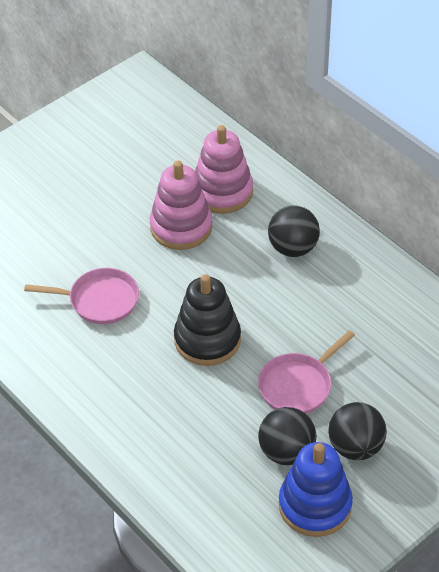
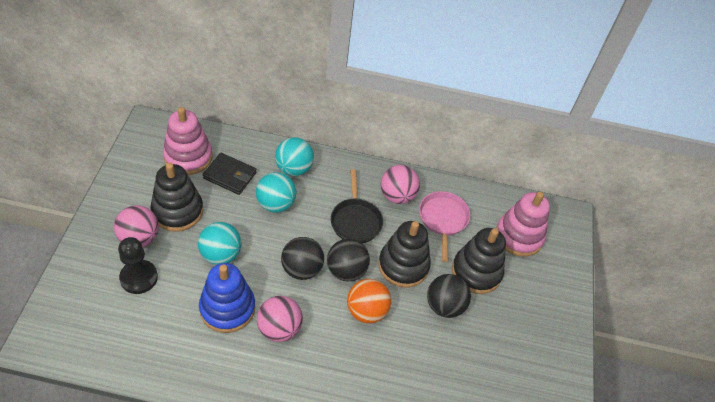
black pan: 0 -> 1
black pawn: 0 -> 1
black stacking toy: 1 -> 3
black wallet: 0 -> 1
orange ball: 0 -> 1
pink ball: 0 -> 3
pink pan: 2 -> 1
turquoise ball: 0 -> 3

